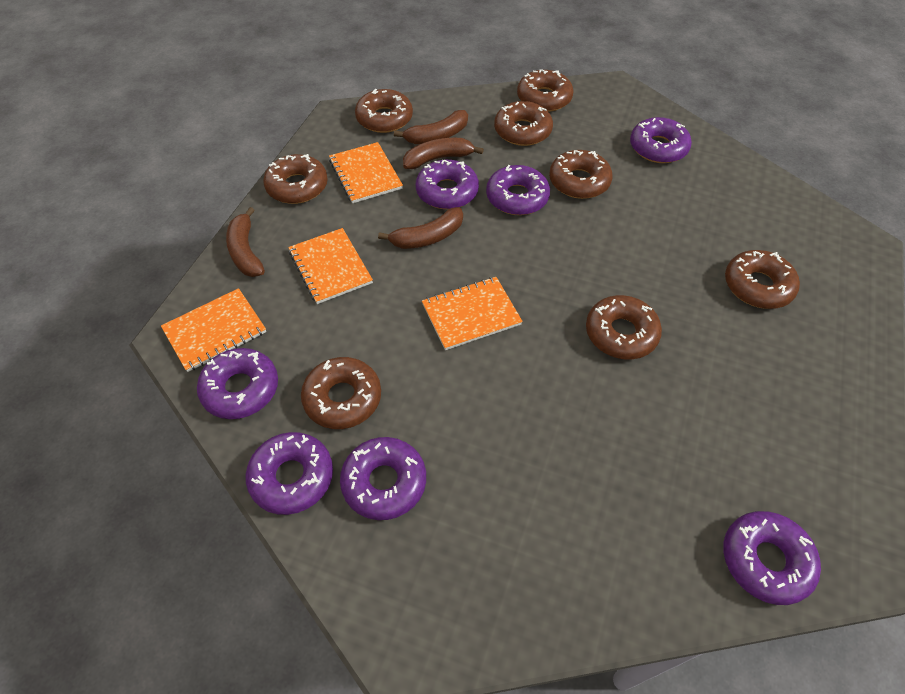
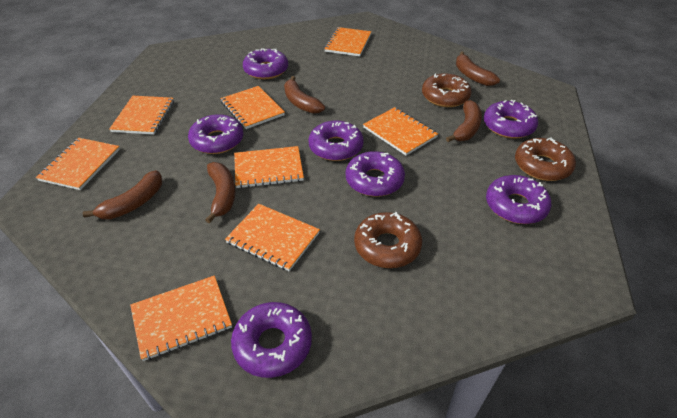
brown banana: 4 -> 5
brown donut: 8 -> 3
orange notebook: 4 -> 8

